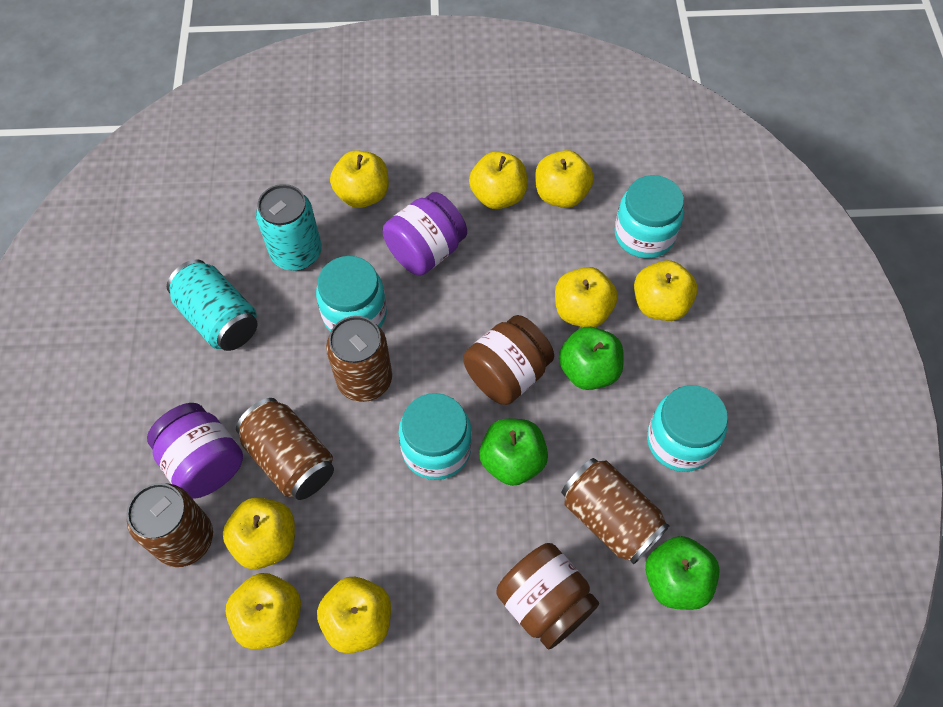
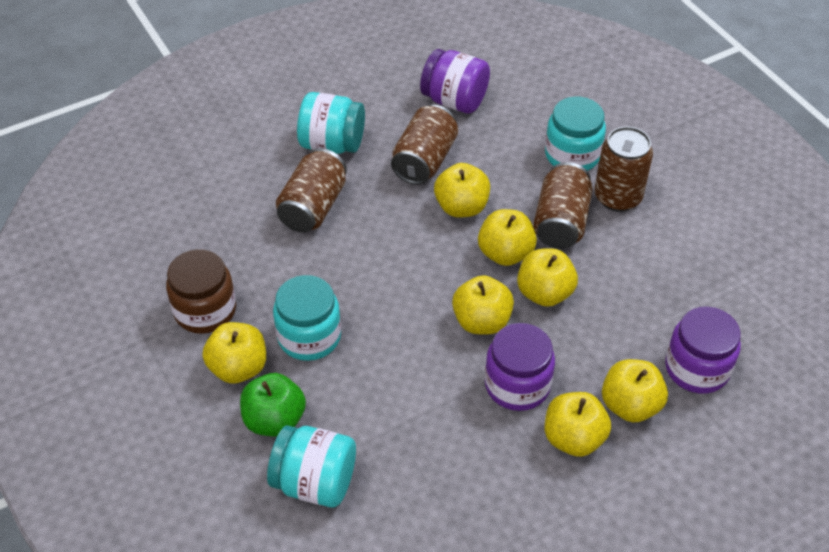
brown jar: 2 -> 1
green apple: 3 -> 1
purple jar: 2 -> 3
turquoise can: 2 -> 0
yellow apple: 8 -> 7

